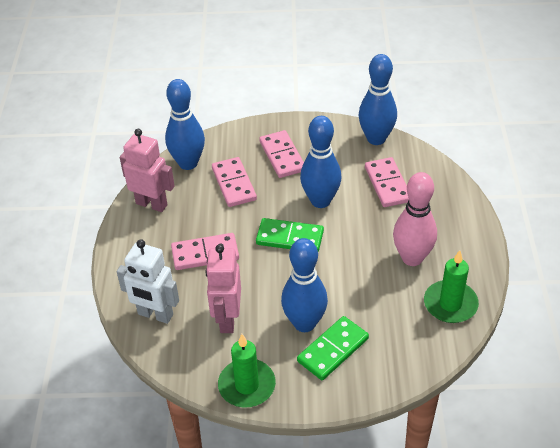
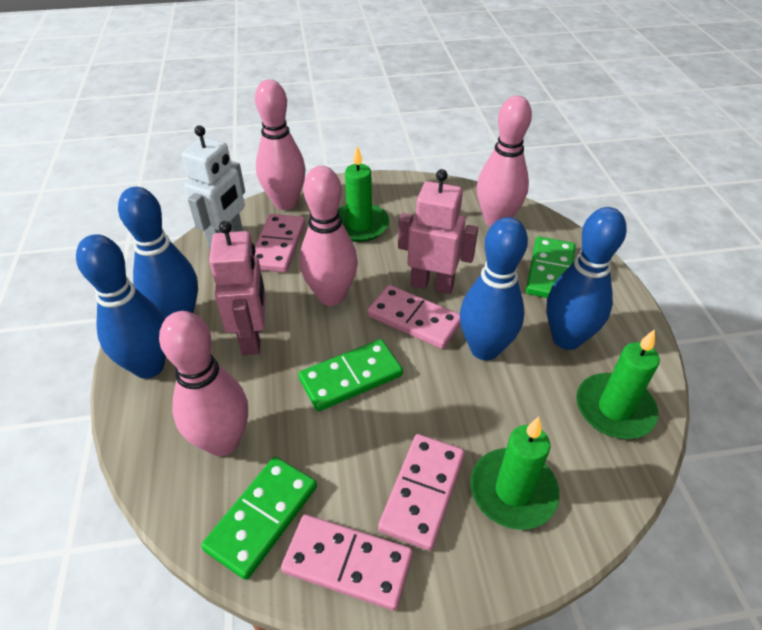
green candle: 2 -> 3
green domino: 2 -> 3
pink bowling pin: 1 -> 4

